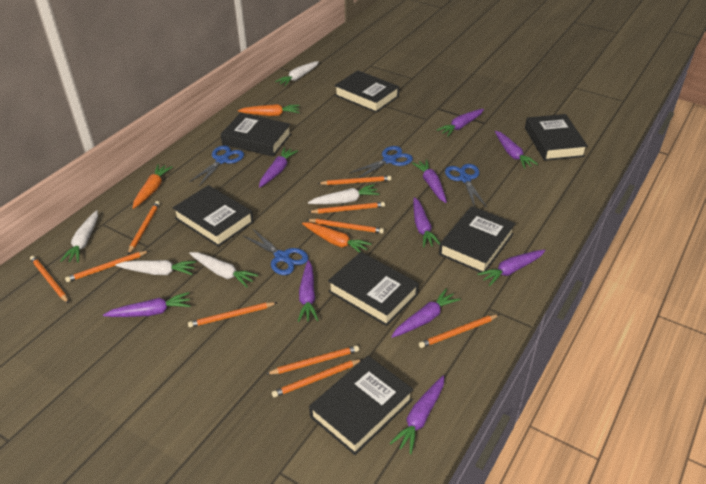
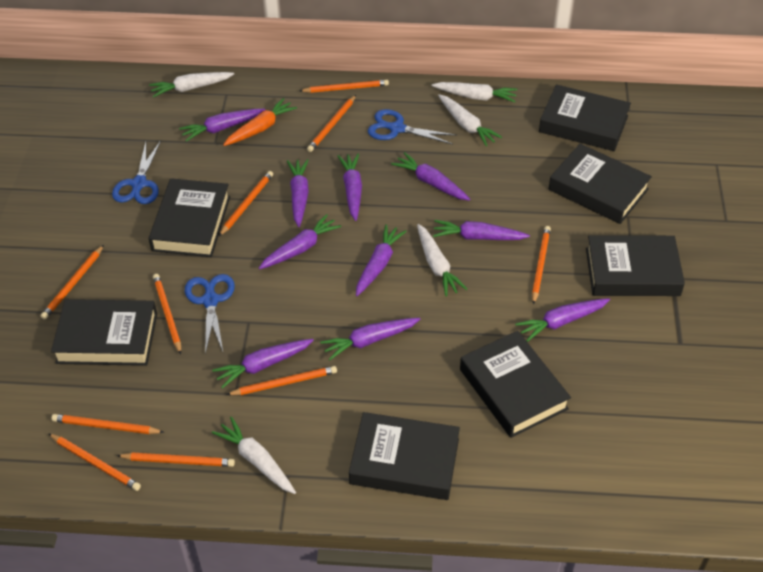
blue scissors: 4 -> 3
orange carrot: 3 -> 1

